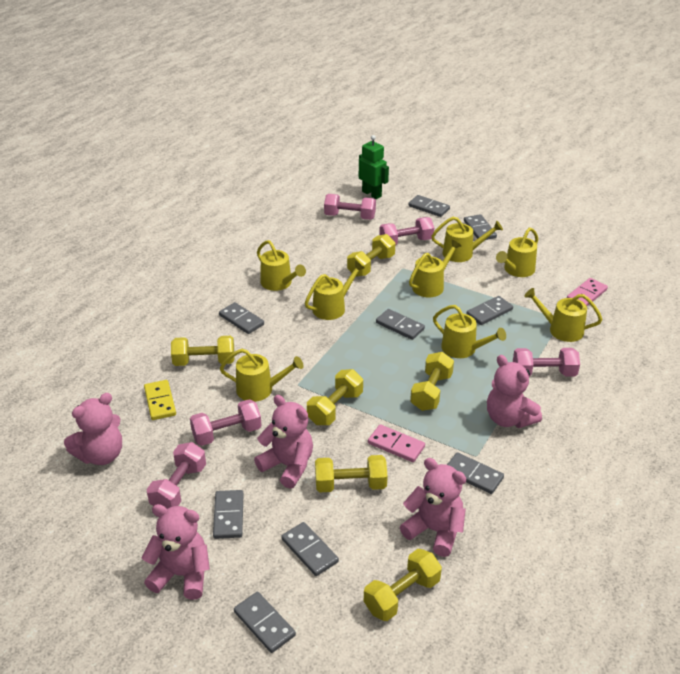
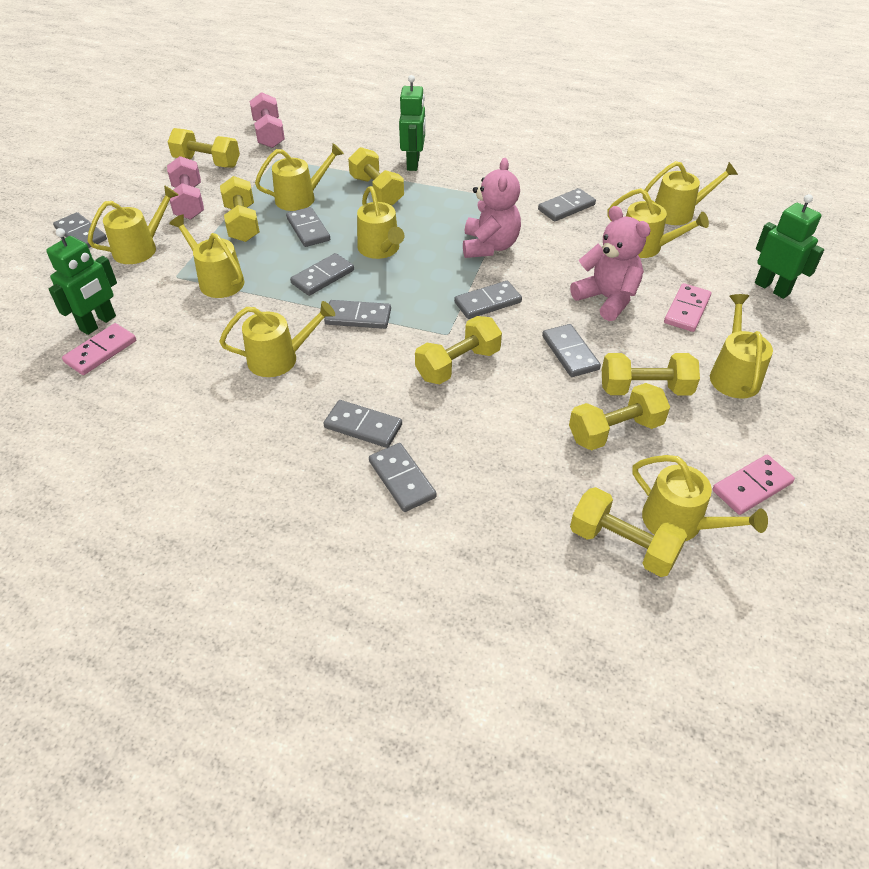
green robot: 1 -> 3
pink domino: 2 -> 3
pink dumbbell: 5 -> 2
pink teddy bear: 5 -> 2
yellow domino: 1 -> 0
yellow dumbbell: 6 -> 7
yellow watering can: 8 -> 9

